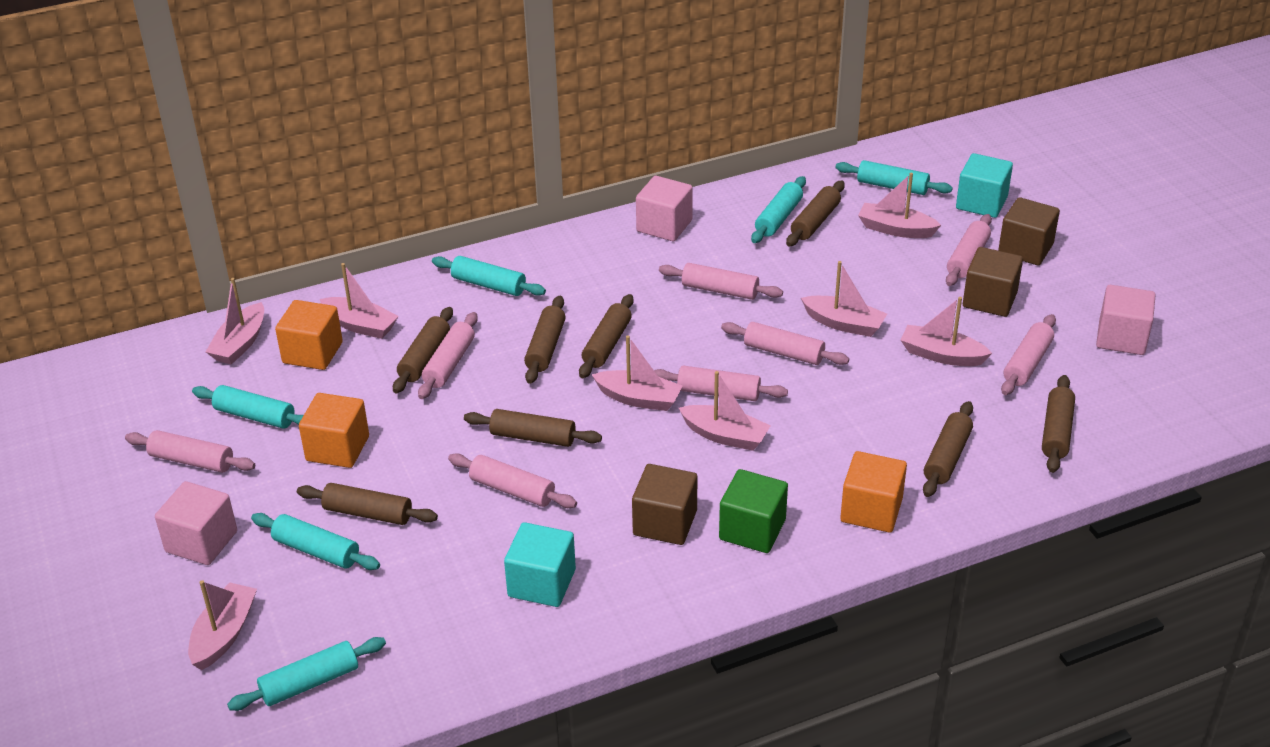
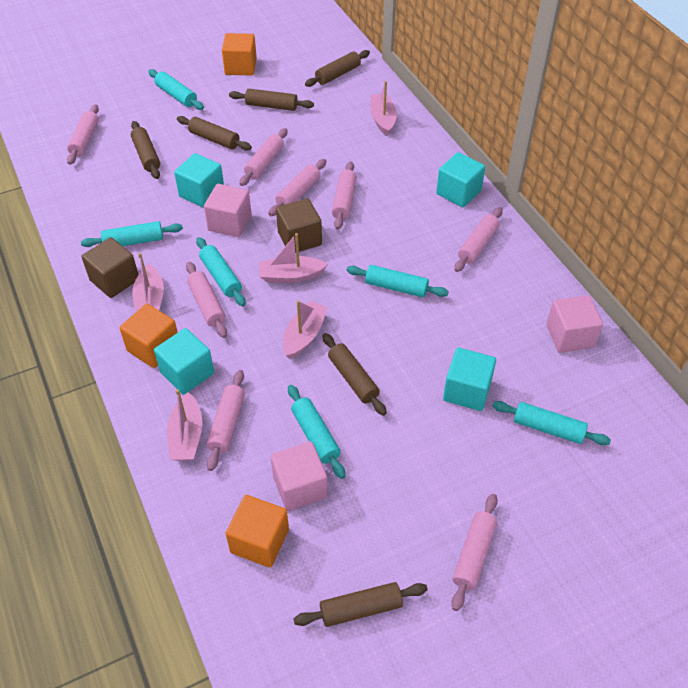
brown cube: 3 -> 2
brown rolling pin: 8 -> 6
green cube: 1 -> 0
pink boat: 8 -> 5
turquoise cube: 2 -> 4

